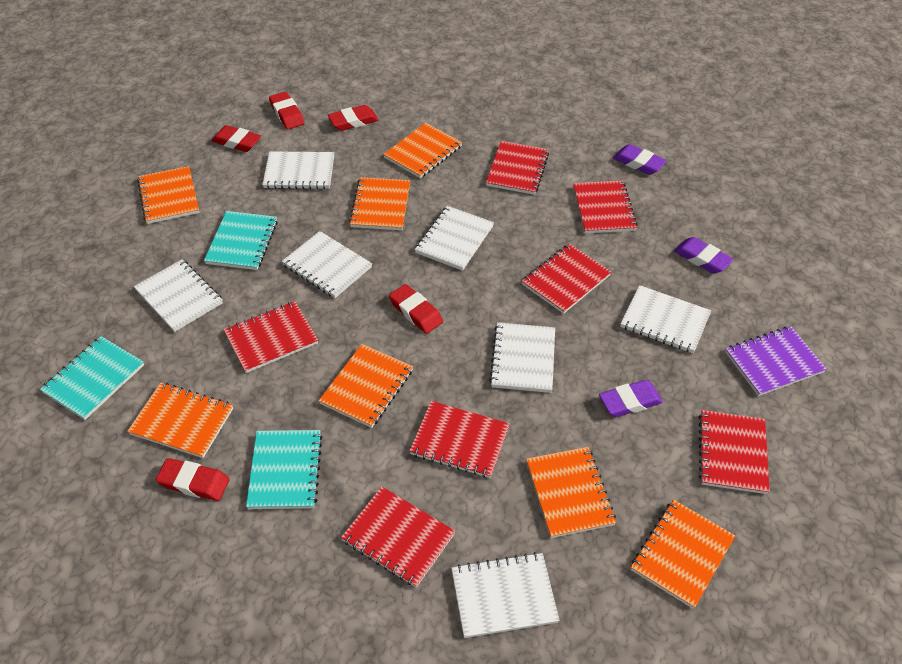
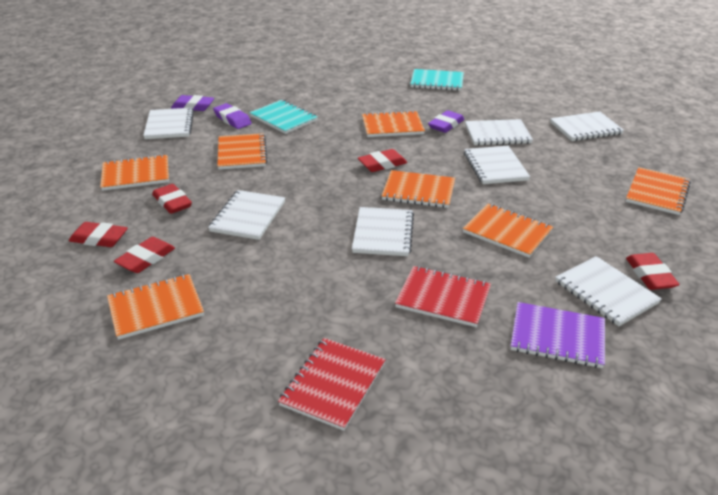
red notebook: 7 -> 2
turquoise notebook: 3 -> 2

